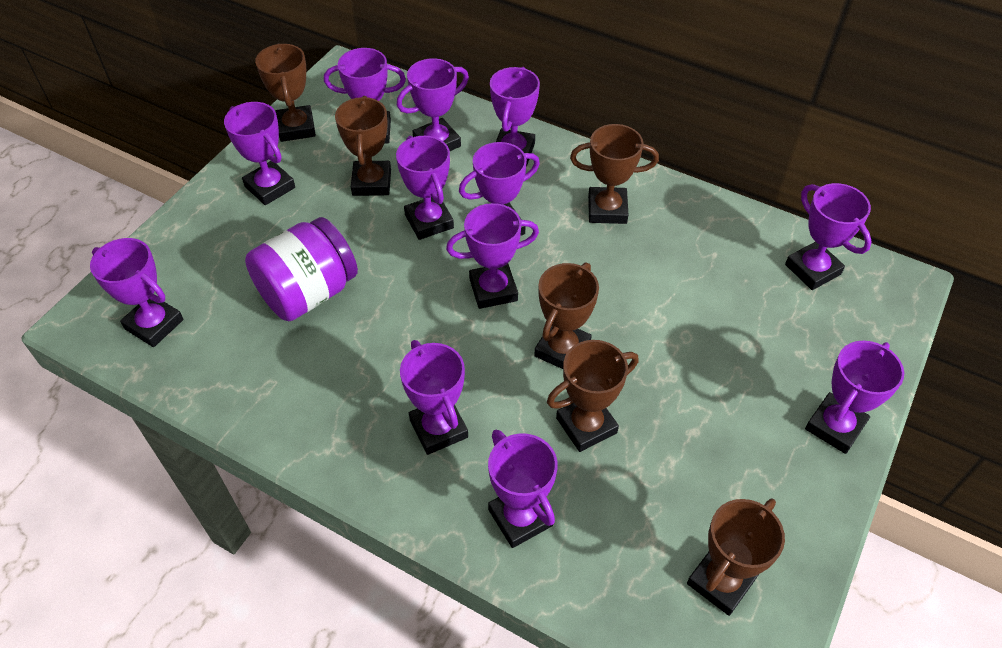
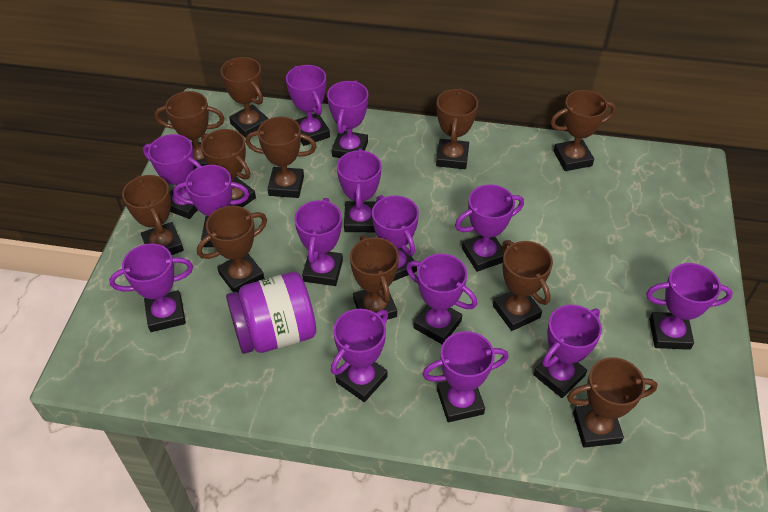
brown trophy: 6 -> 11
purple trophy: 12 -> 14

